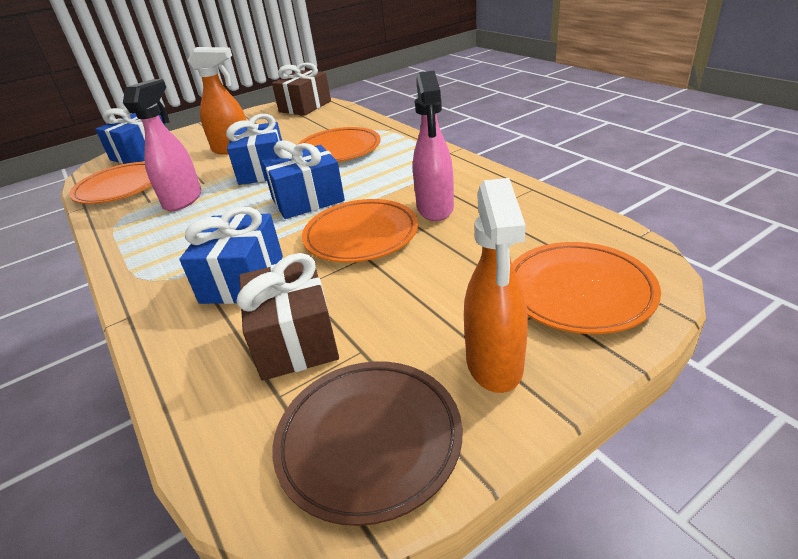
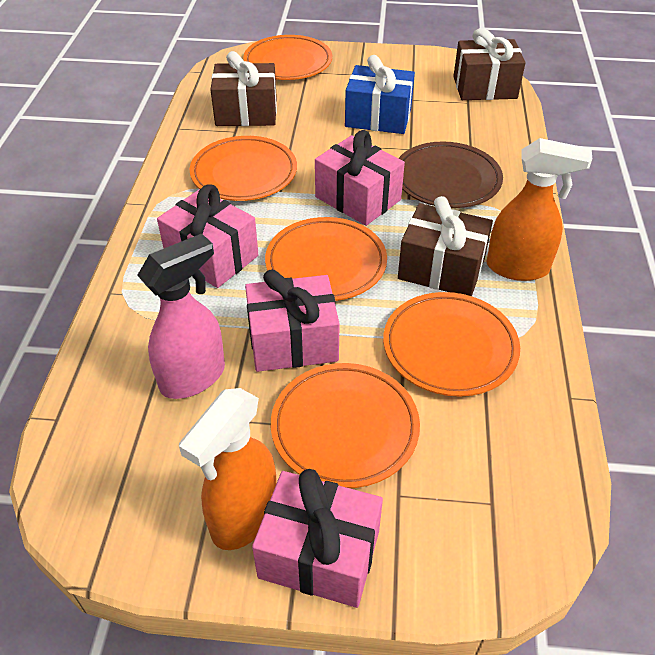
blue gift: 4 -> 1
brown gift: 2 -> 3
orange plate: 4 -> 5
pink gift: 0 -> 4
pink spray bottle: 2 -> 1

